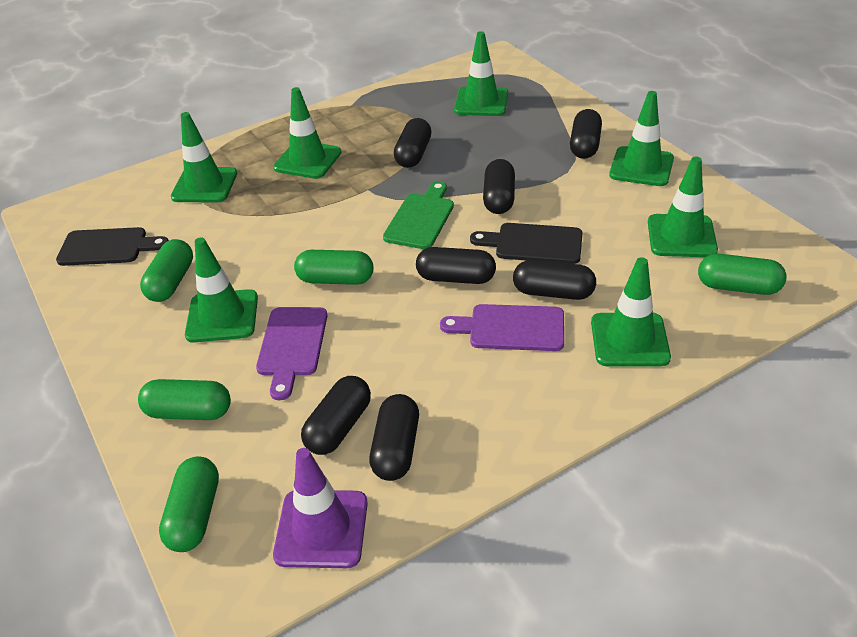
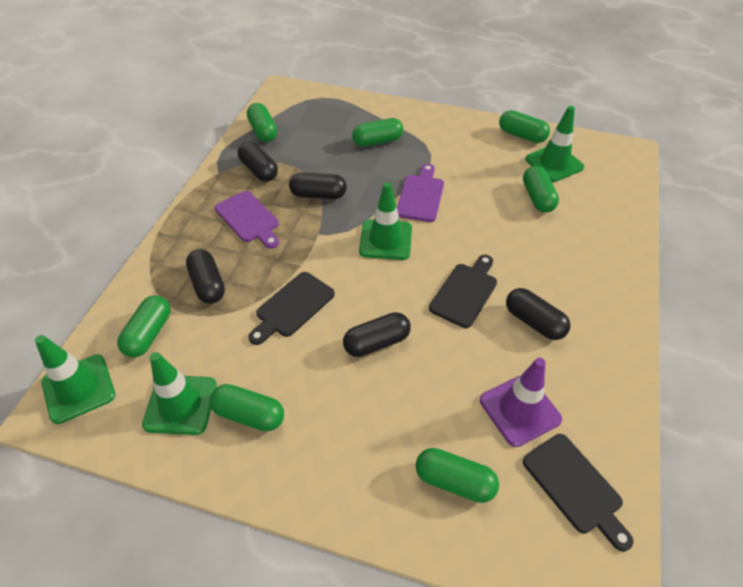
black capsule: 7 -> 5
black cutting board: 2 -> 3
green capsule: 5 -> 7
green cutting board: 1 -> 0
green traffic cone: 7 -> 4

